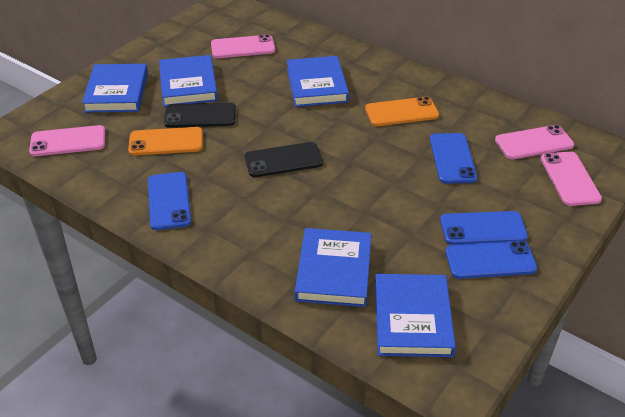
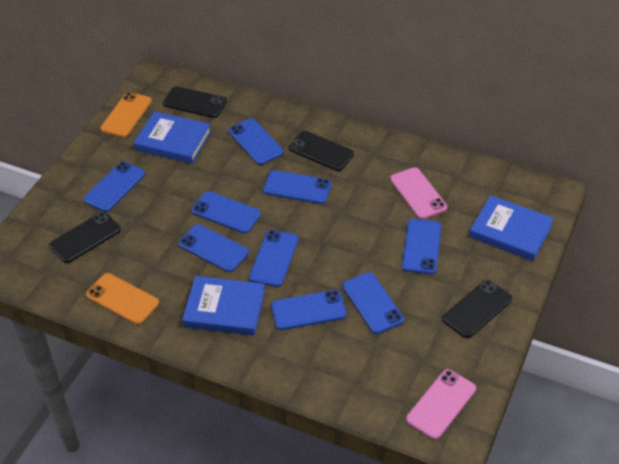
black phone: 2 -> 4
blue book: 5 -> 3
blue phone: 4 -> 9
pink phone: 4 -> 2

